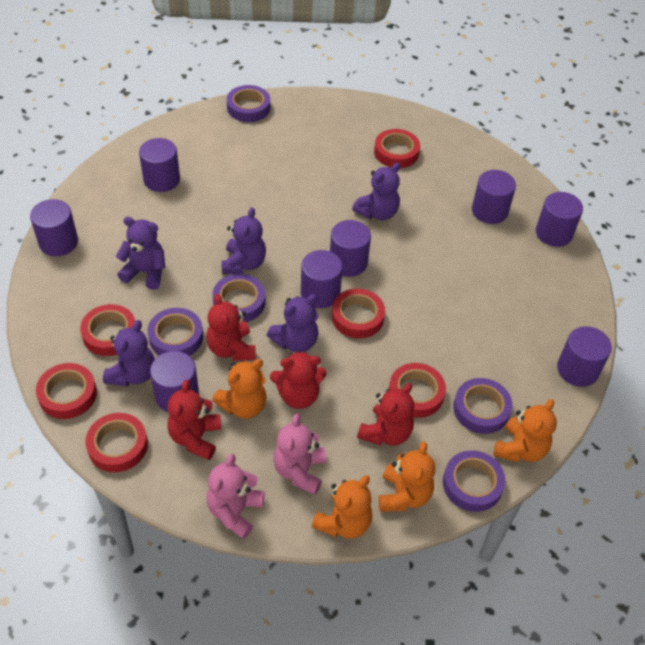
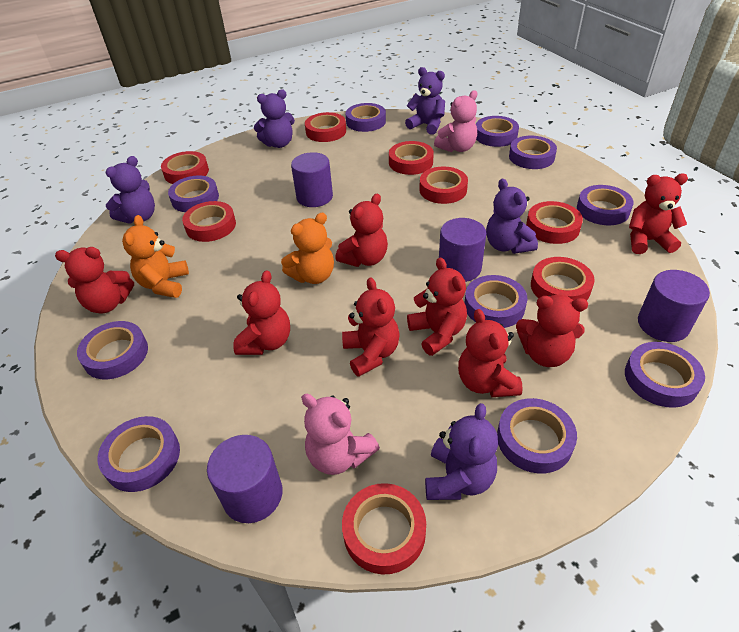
orange teddy bear: 4 -> 2
purple cylinder: 8 -> 4
purple tape: 5 -> 10
red tape: 6 -> 8
red teddy bear: 4 -> 8

